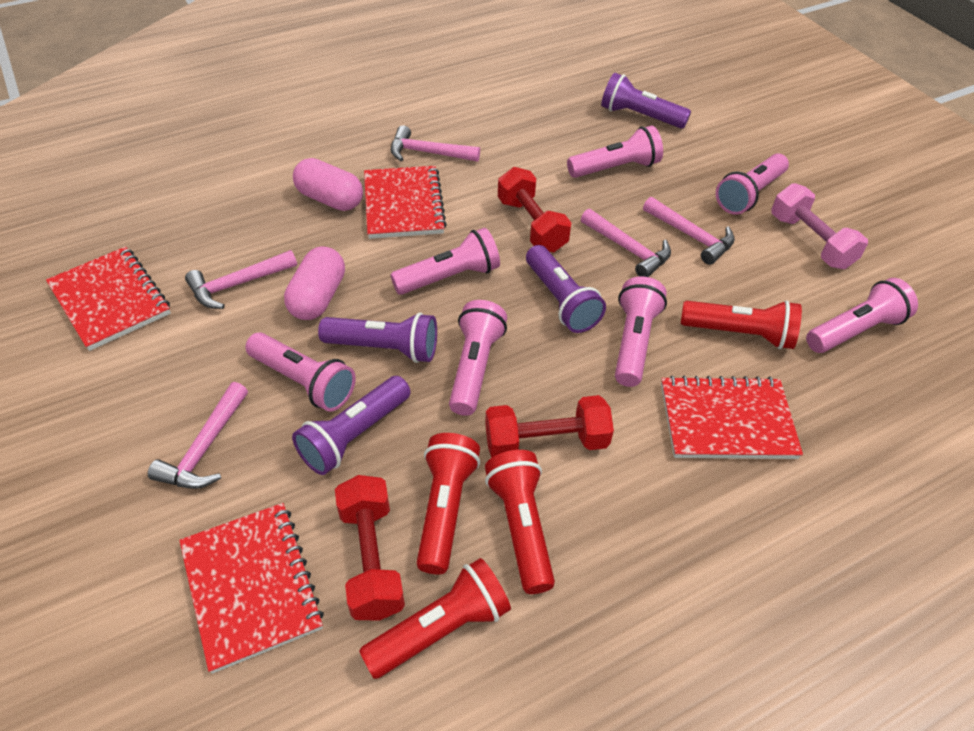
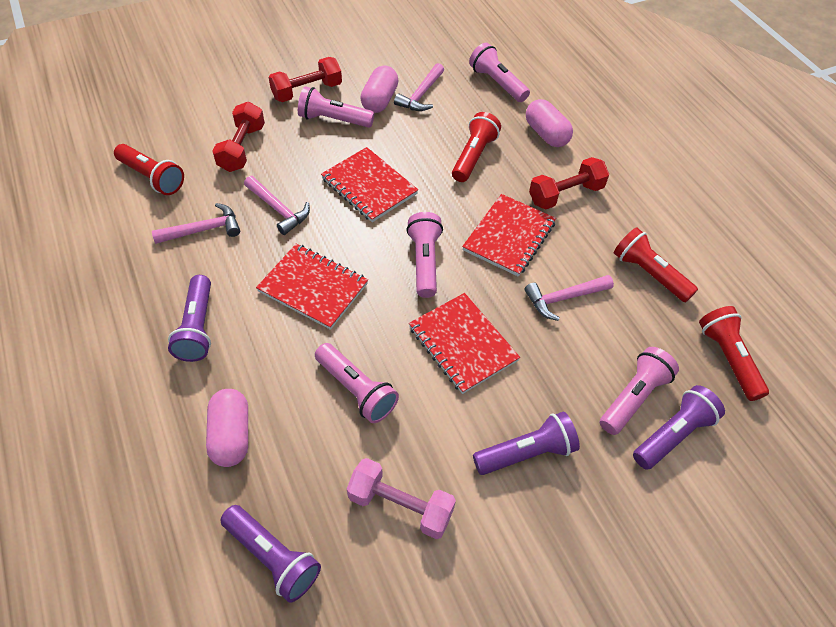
pink capsule: 2 -> 3
pink flashlight: 7 -> 5
pink hammer: 5 -> 4

